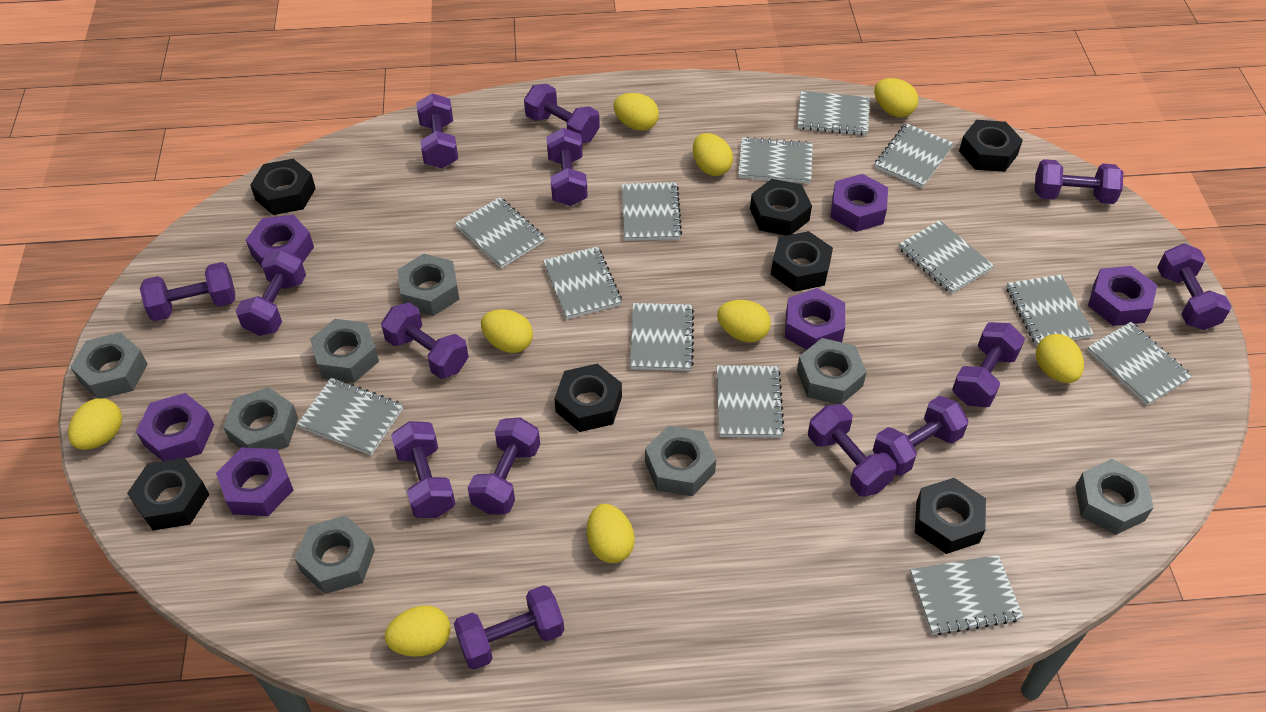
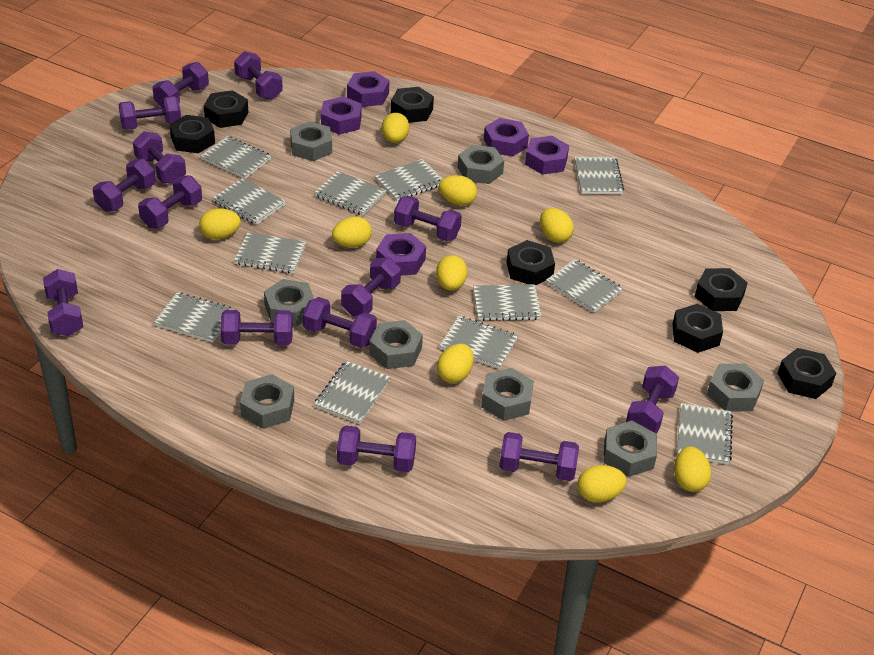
grey notebook: 13 -> 12
purple nut: 6 -> 5

